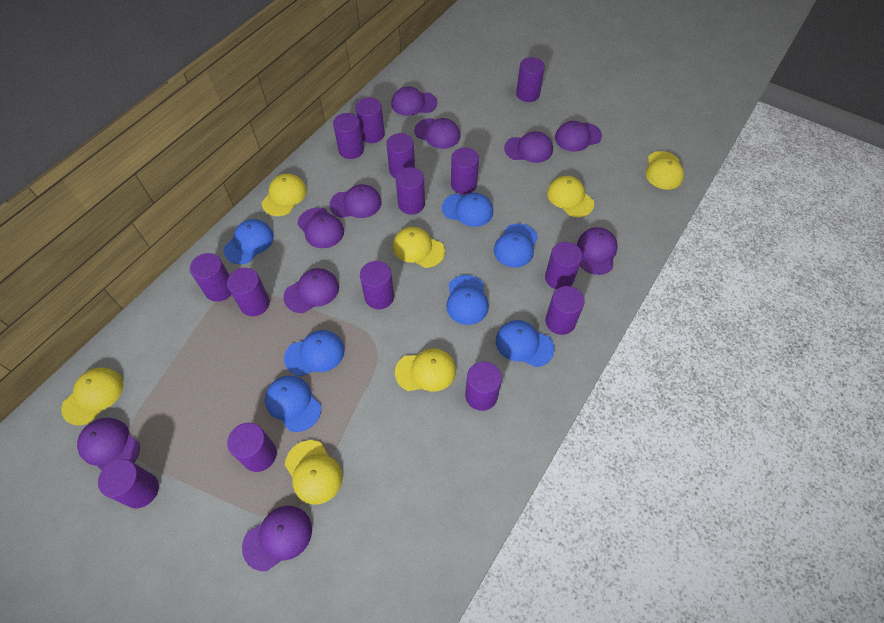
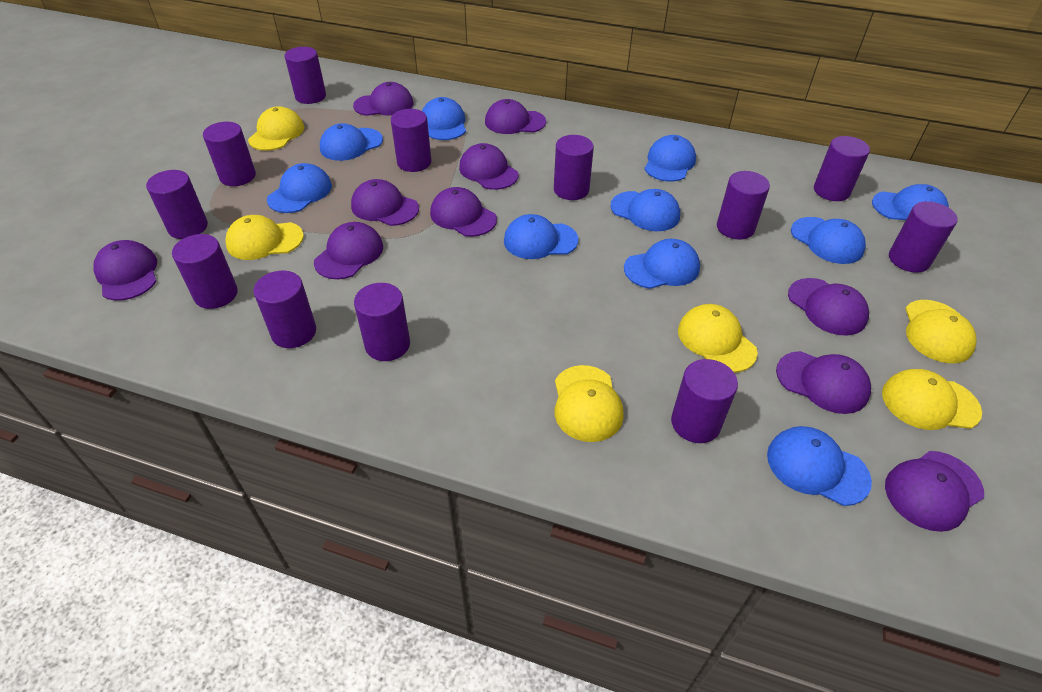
blue cap: 7 -> 10
purple cylinder: 14 -> 12
yellow cap: 7 -> 6

